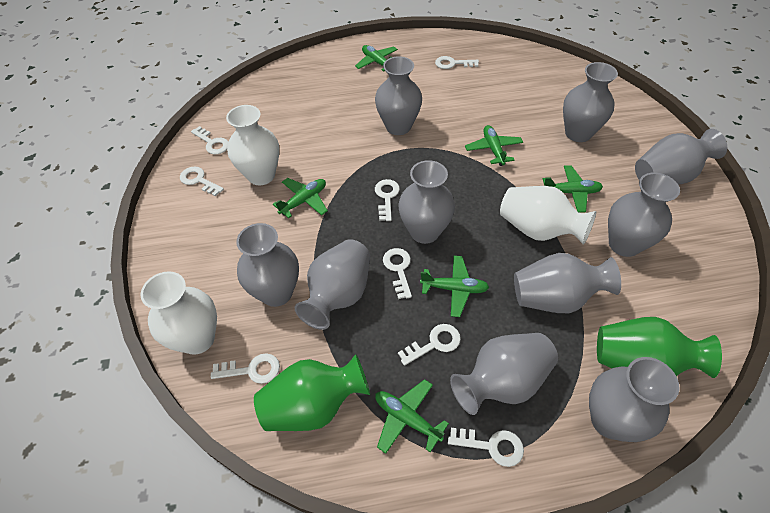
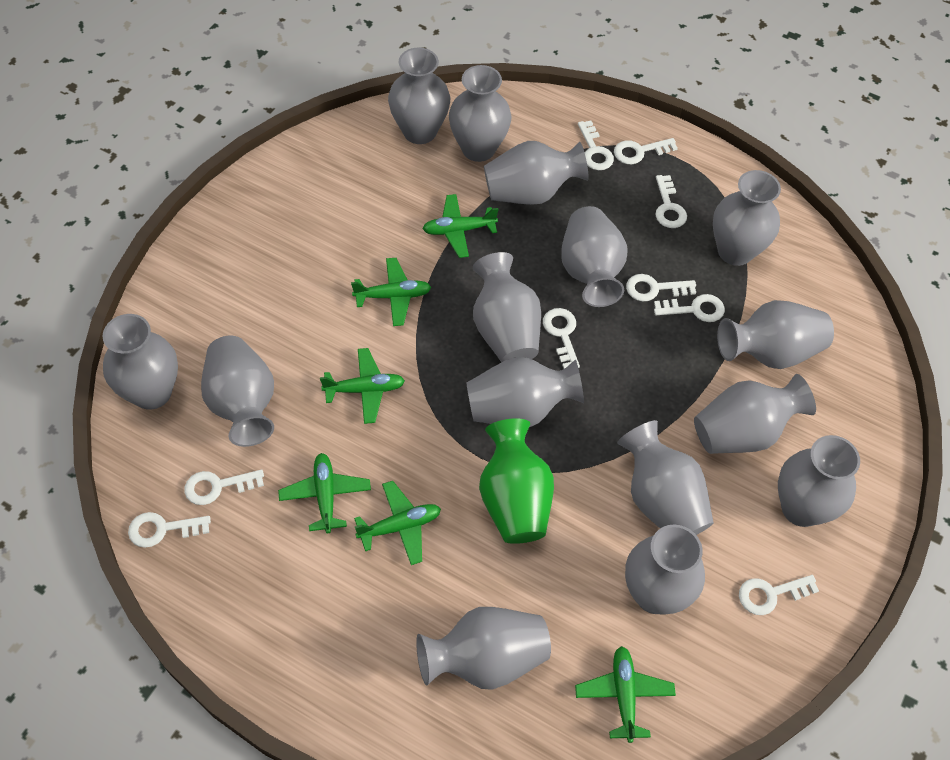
green vase: 2 -> 1
grey vase: 10 -> 15
white key: 8 -> 9
white vase: 3 -> 0

